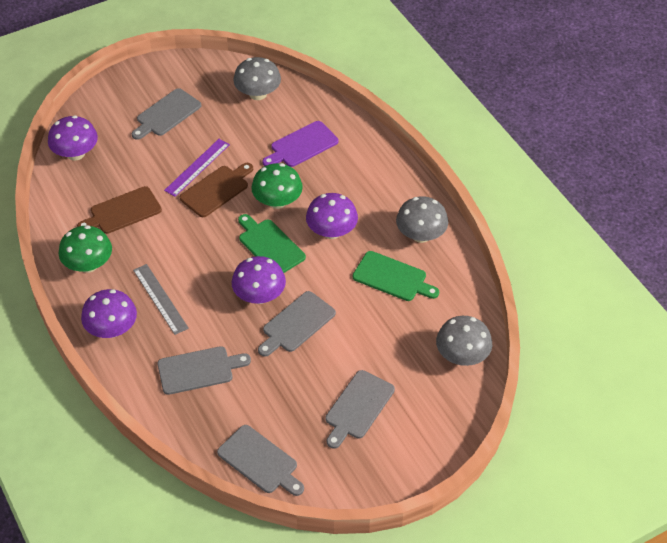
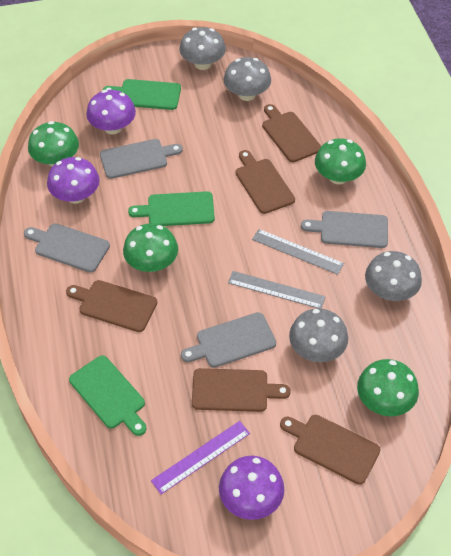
brown cutting board: 2 -> 5
green cutting board: 2 -> 3
green mushroom: 2 -> 4
grey cutting board: 5 -> 4
grey mushroom: 3 -> 4
grey ruler: 1 -> 2
purple cutting board: 1 -> 0
purple mushroom: 4 -> 3

